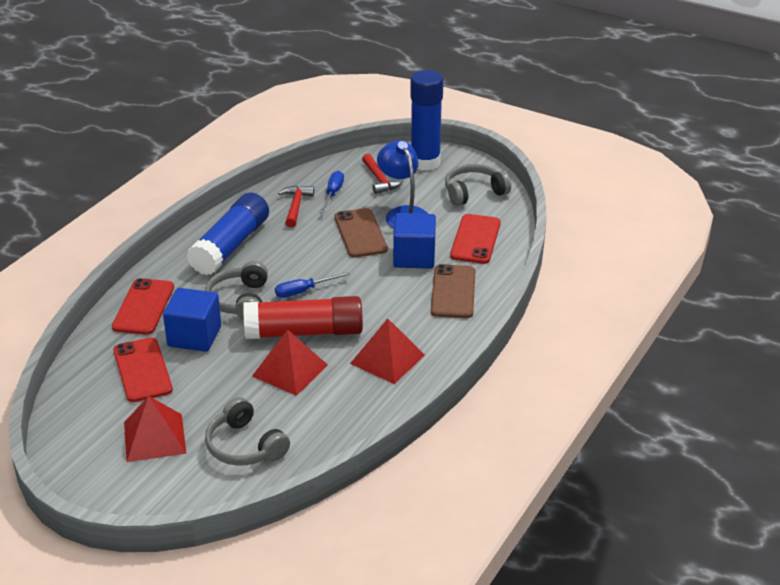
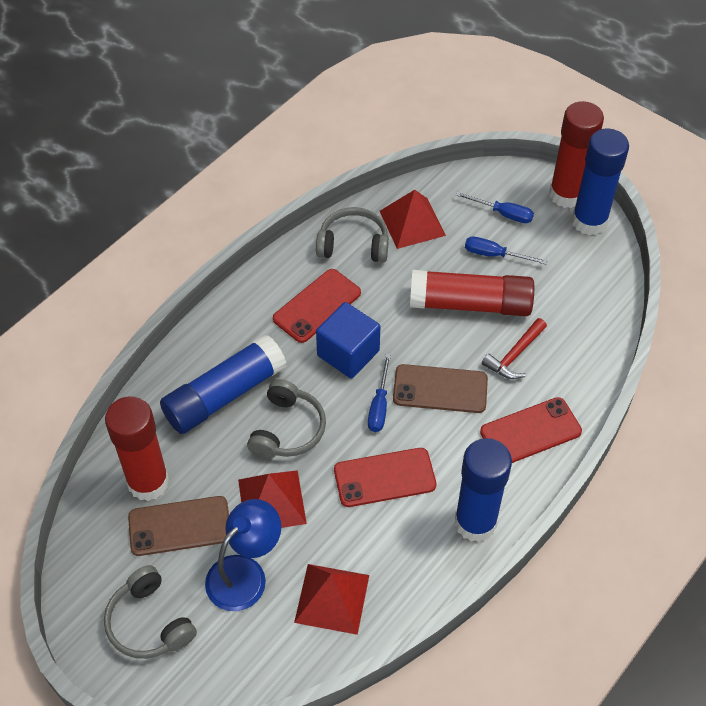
blue cube: 2 -> 1
blue glue stick: 2 -> 3
blue screwdriver: 2 -> 3
red glue stick: 1 -> 3
red hammer: 2 -> 1

